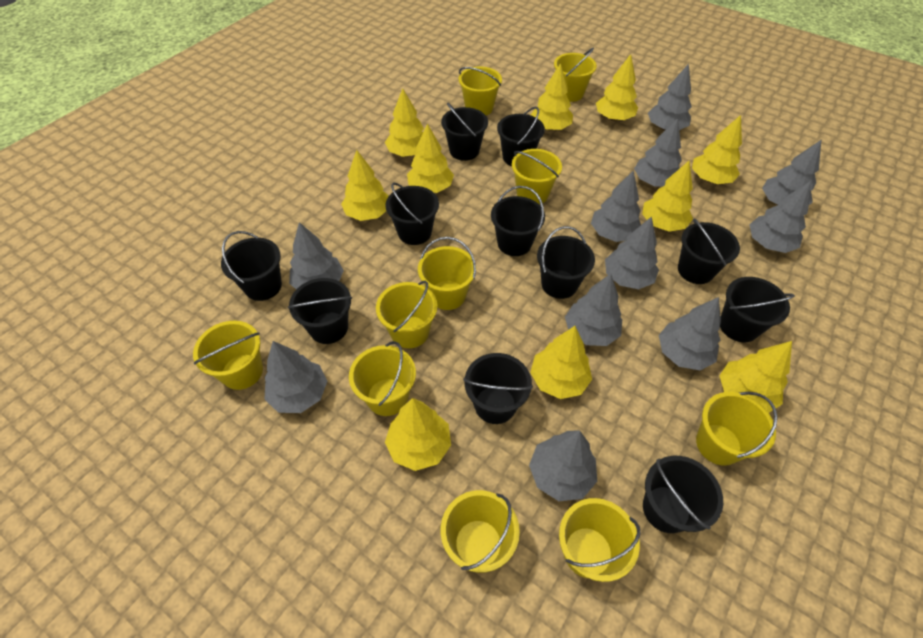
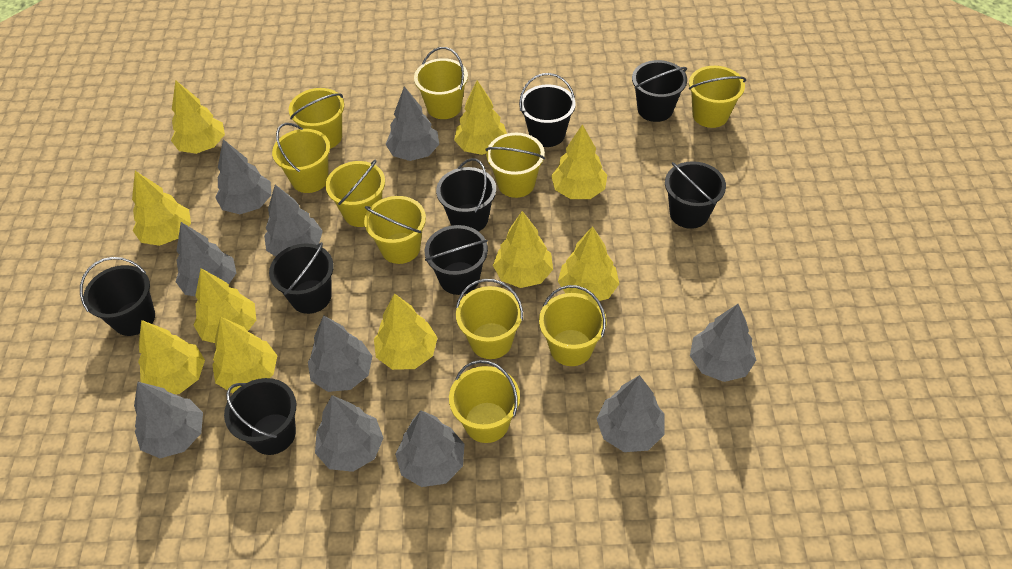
black bucket: 11 -> 8
grey tree: 11 -> 10

